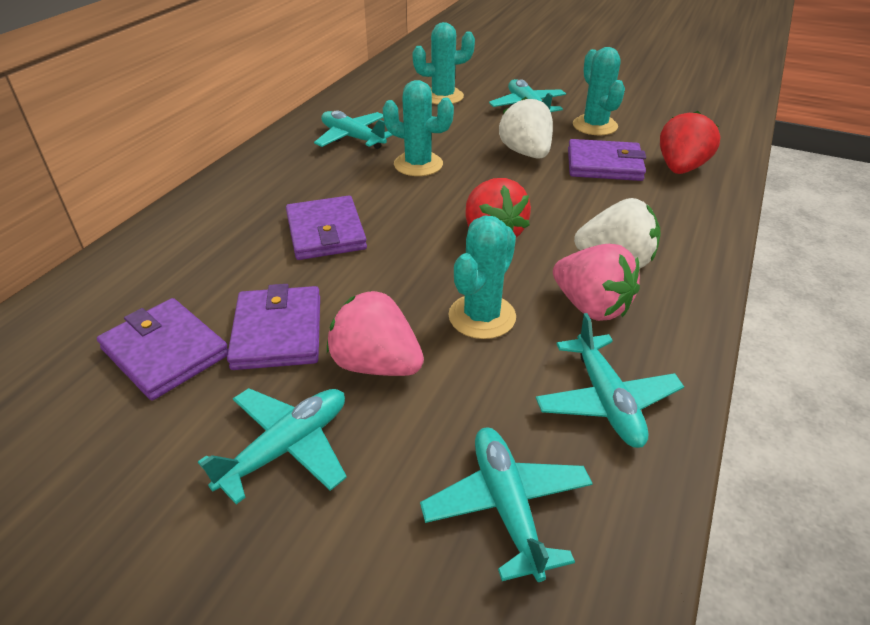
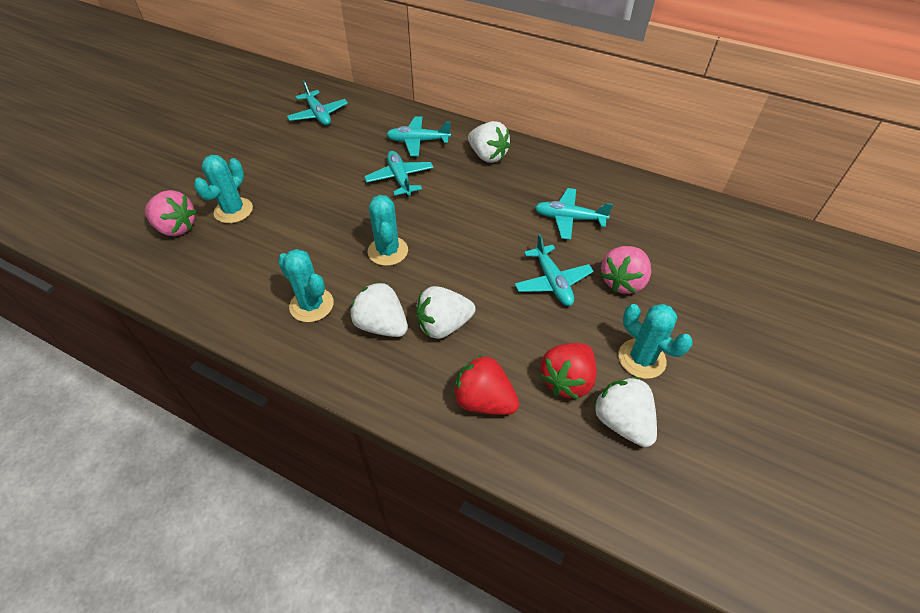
purple wallet: 4 -> 0
white strawberry: 2 -> 4

